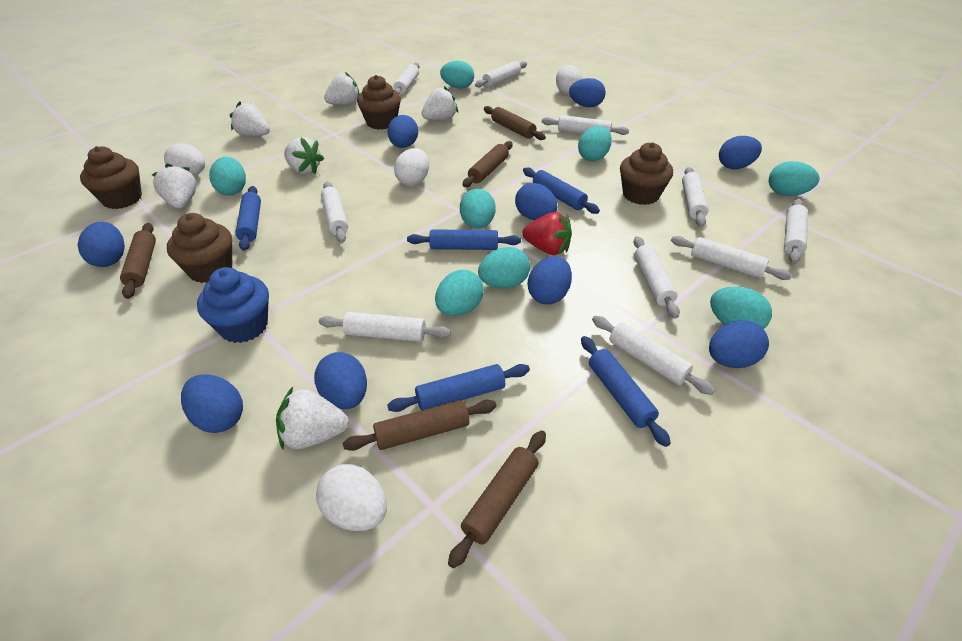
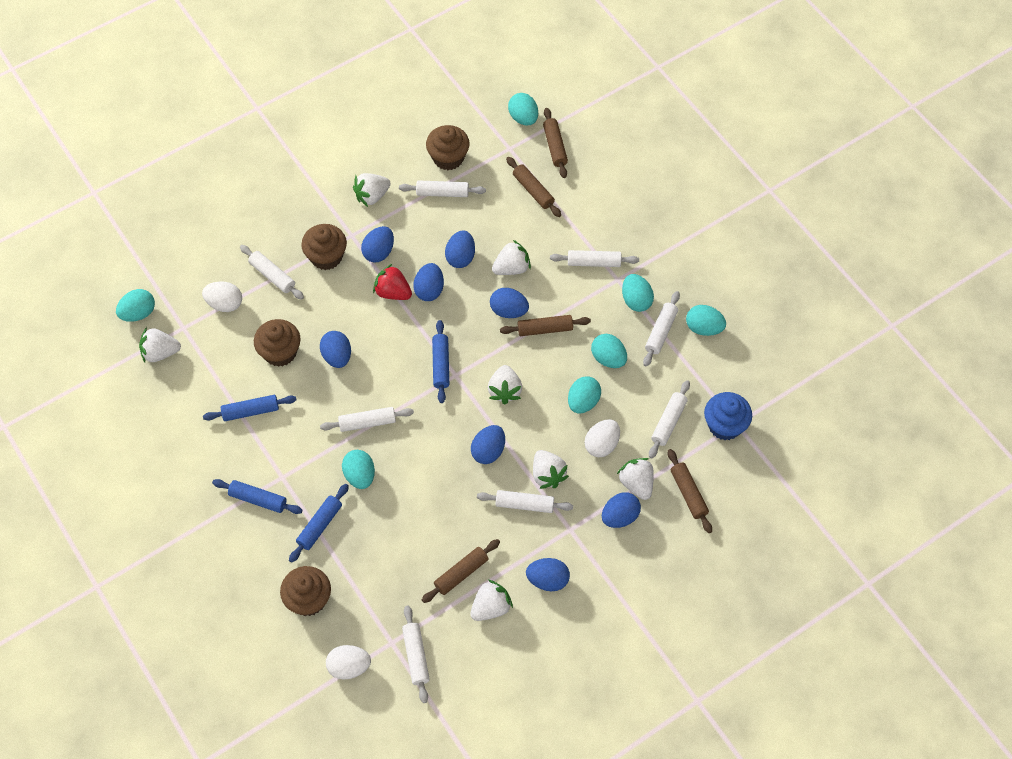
blue egg: 9 -> 8
blue rolling pin: 5 -> 4
turquoise egg: 8 -> 7
white egg: 4 -> 3
white rolling pin: 10 -> 8
white strawberry: 6 -> 7

